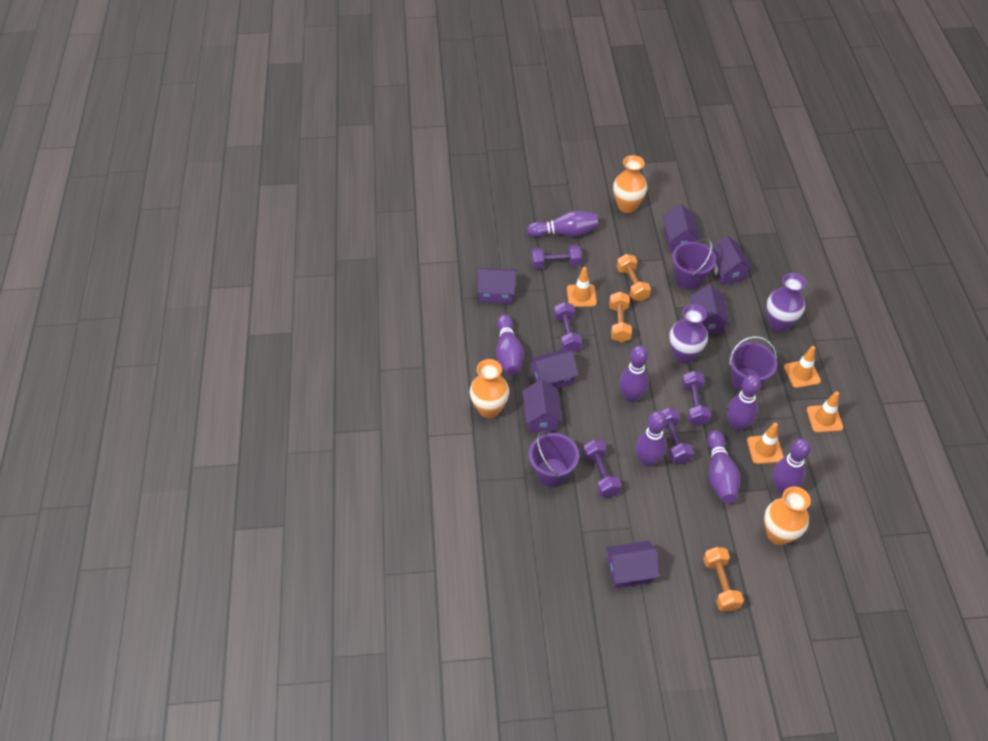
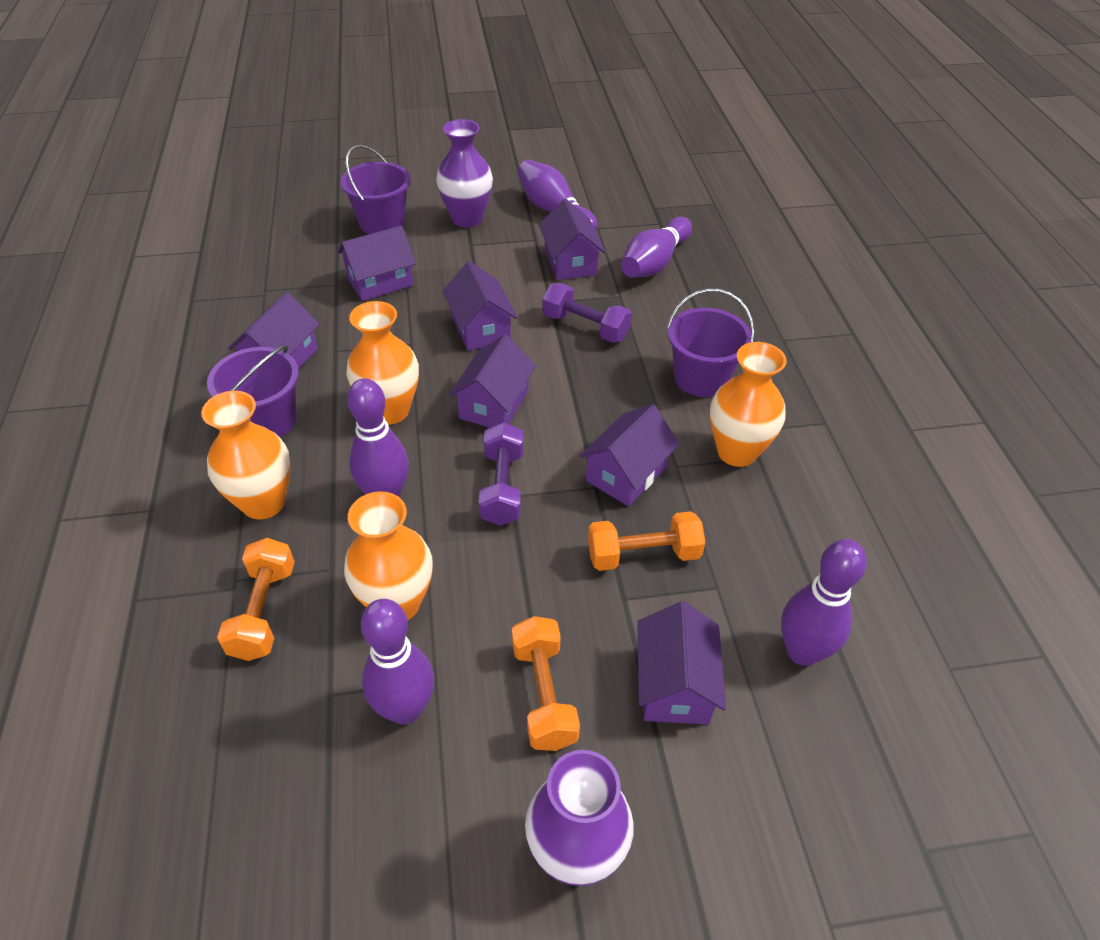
orange traffic cone: 4 -> 0
orange vase: 3 -> 4
purple bowling pin: 7 -> 5
purple dumbbell: 5 -> 2

